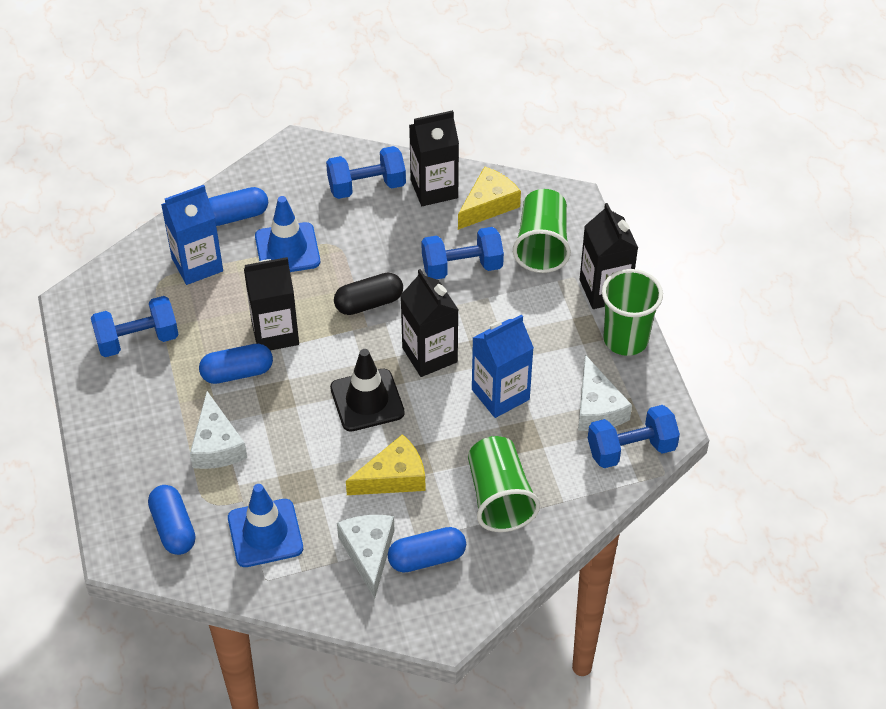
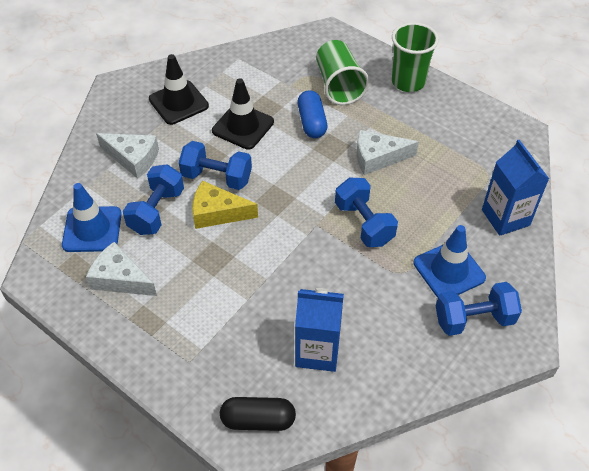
black carton: 4 -> 0
black traffic cone: 1 -> 2
blue capsule: 4 -> 1
green cup: 3 -> 2
yellow cheese: 2 -> 1

